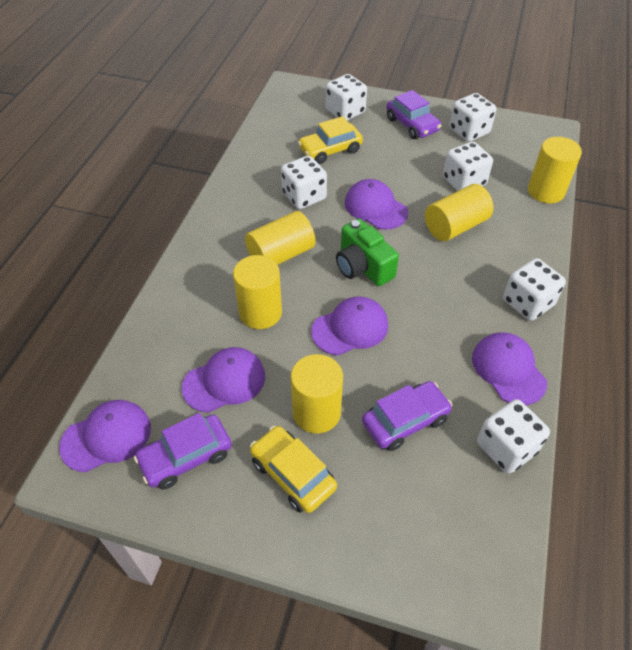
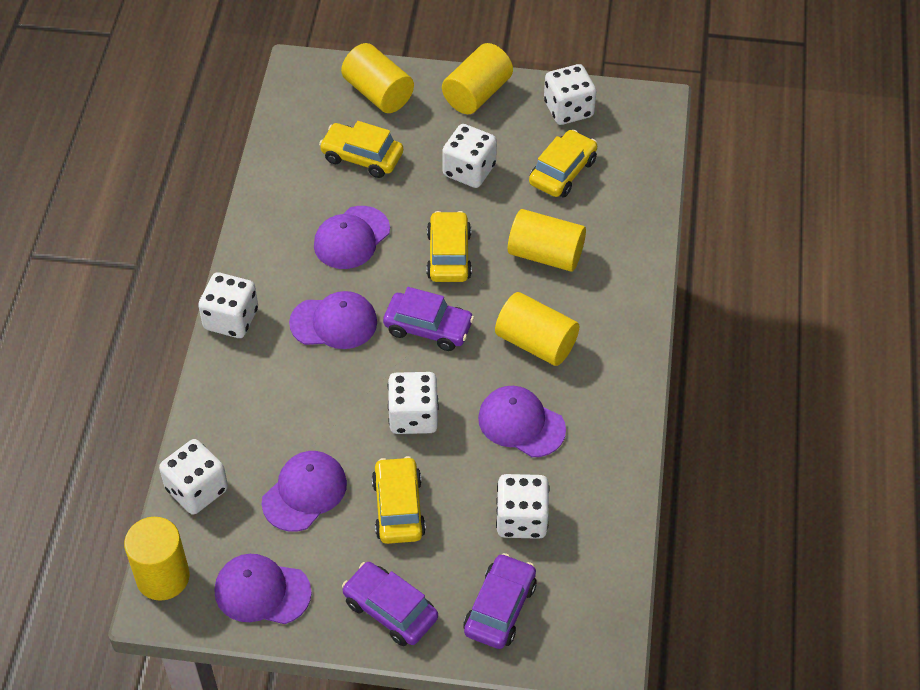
green camera: 1 -> 0
yellow car: 2 -> 4

